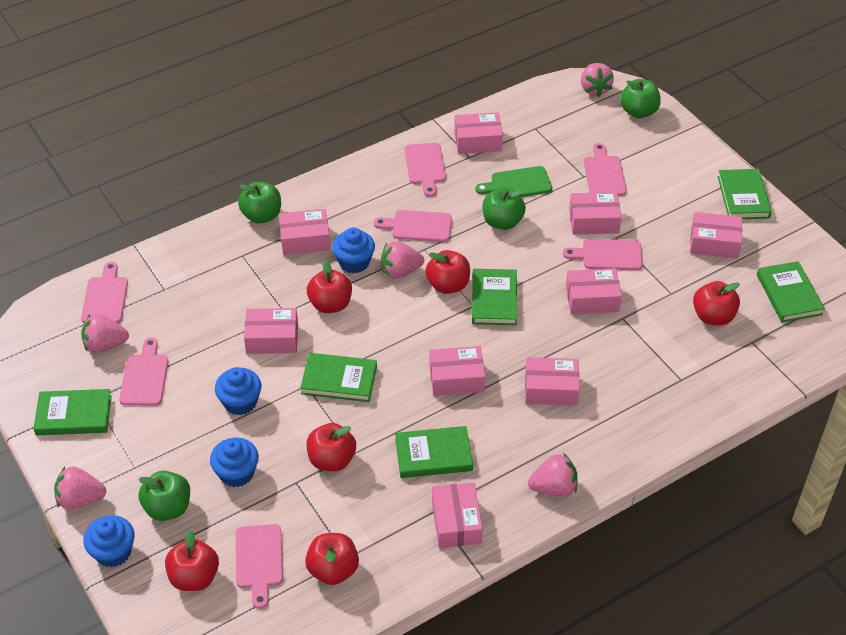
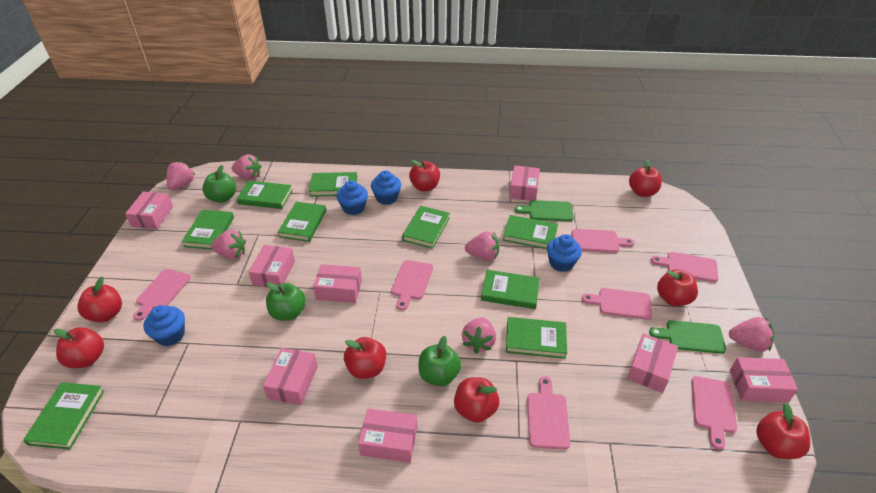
green apple: 4 -> 3
green book: 6 -> 9
green cutting board: 1 -> 2
pink box: 9 -> 8
pink strawberry: 5 -> 6
red apple: 6 -> 8

